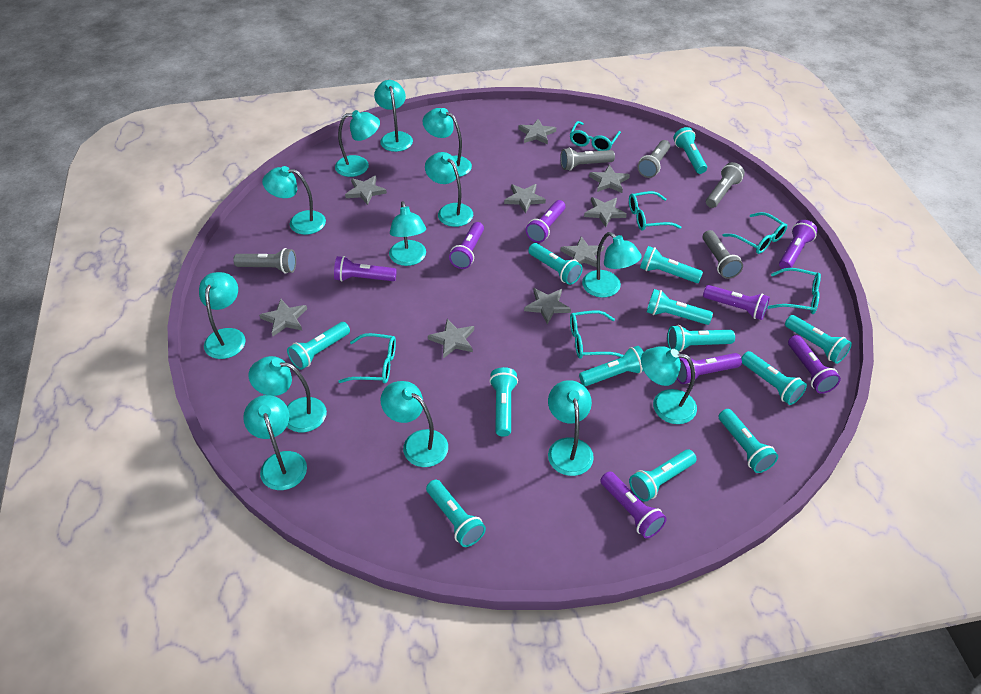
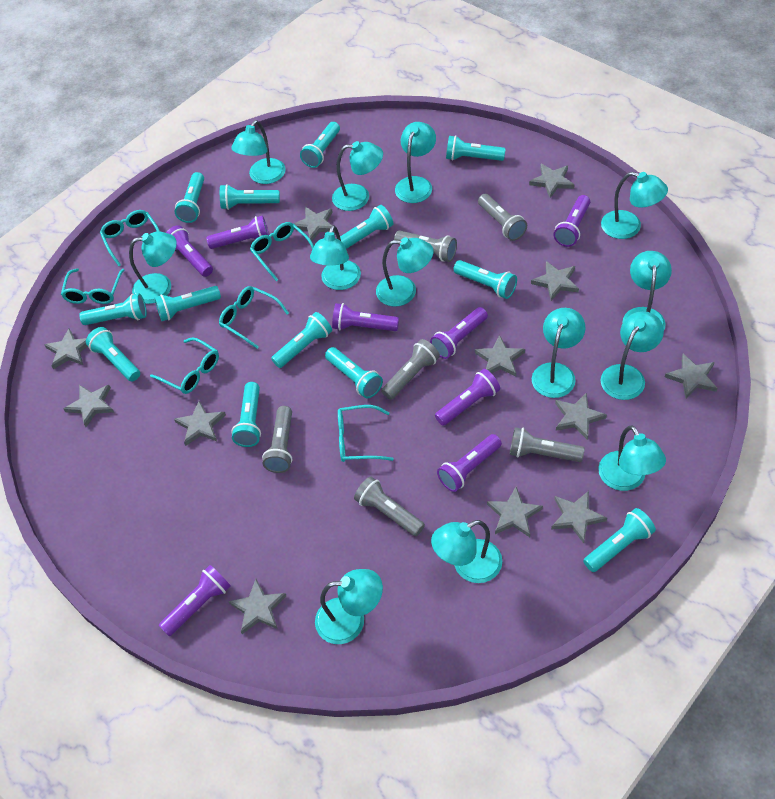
grey flashlight: 5 -> 6
grey star: 9 -> 12

